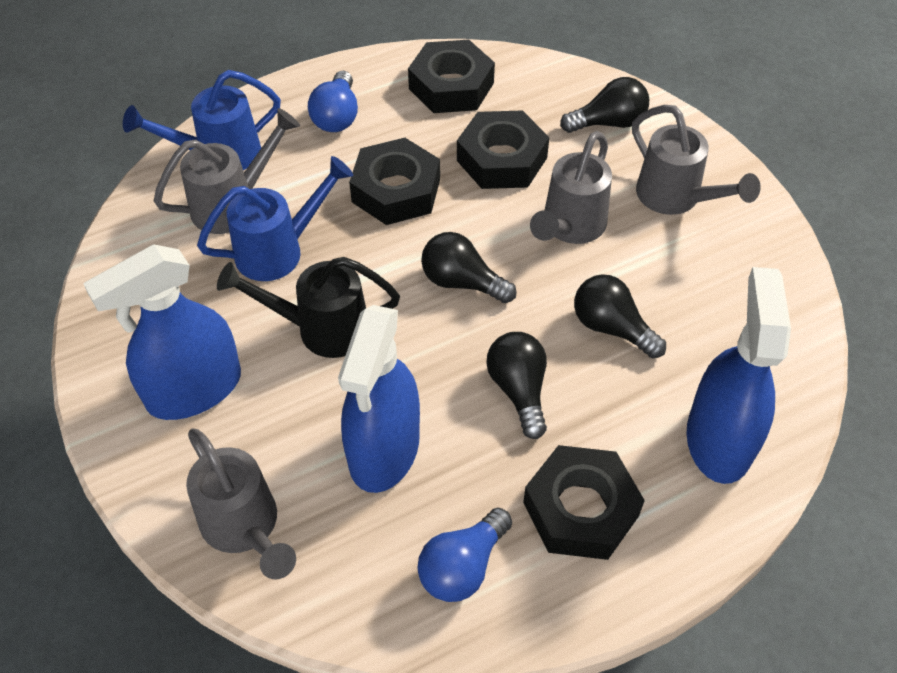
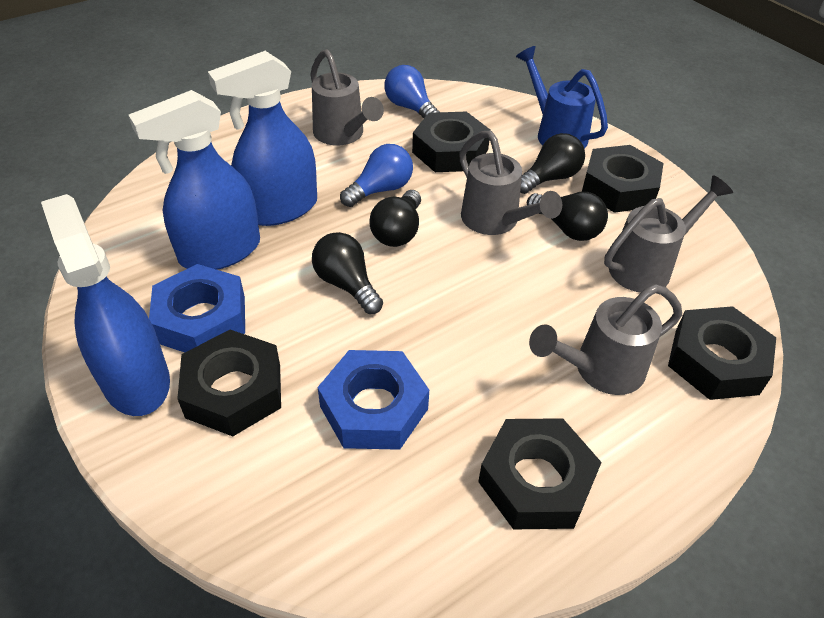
black nut: 4 -> 5
black watering can: 1 -> 0
blue nut: 0 -> 2
blue watering can: 2 -> 1

